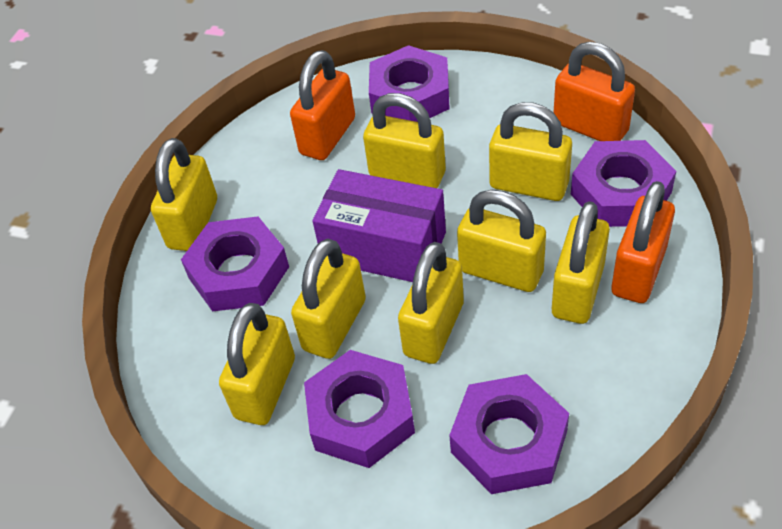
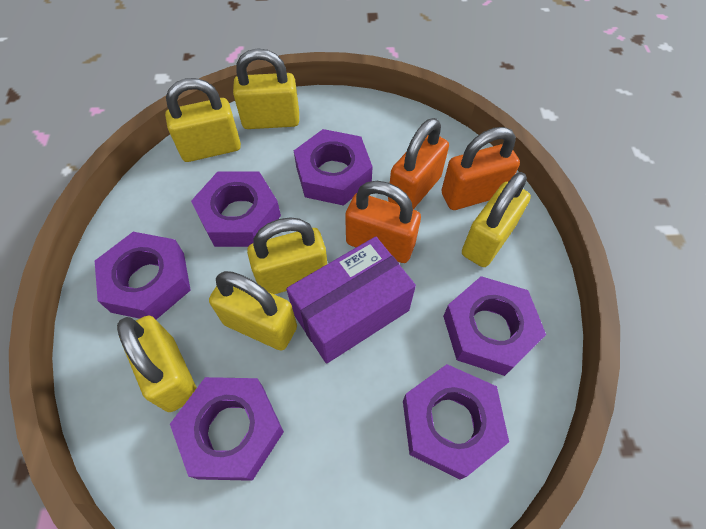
purple nut: 5 -> 6
yellow padlock: 8 -> 6

